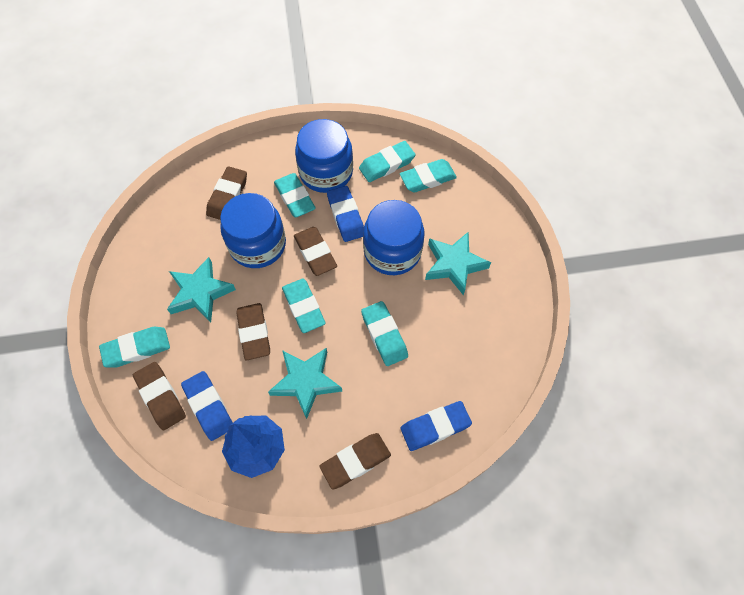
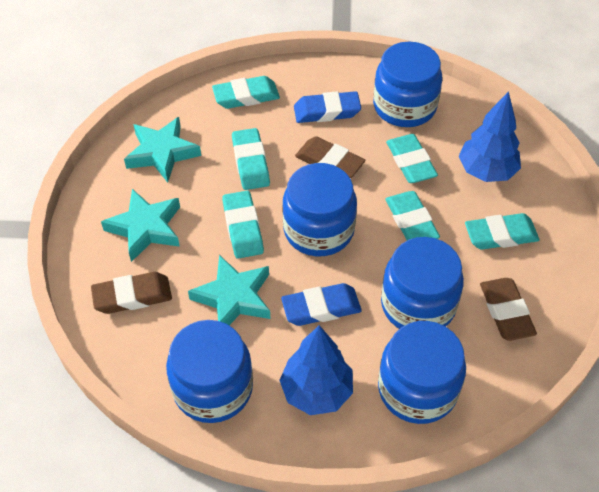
blue eraser: 3 -> 2
blue jar: 3 -> 5
blue tree: 1 -> 2
brown eraser: 5 -> 3

